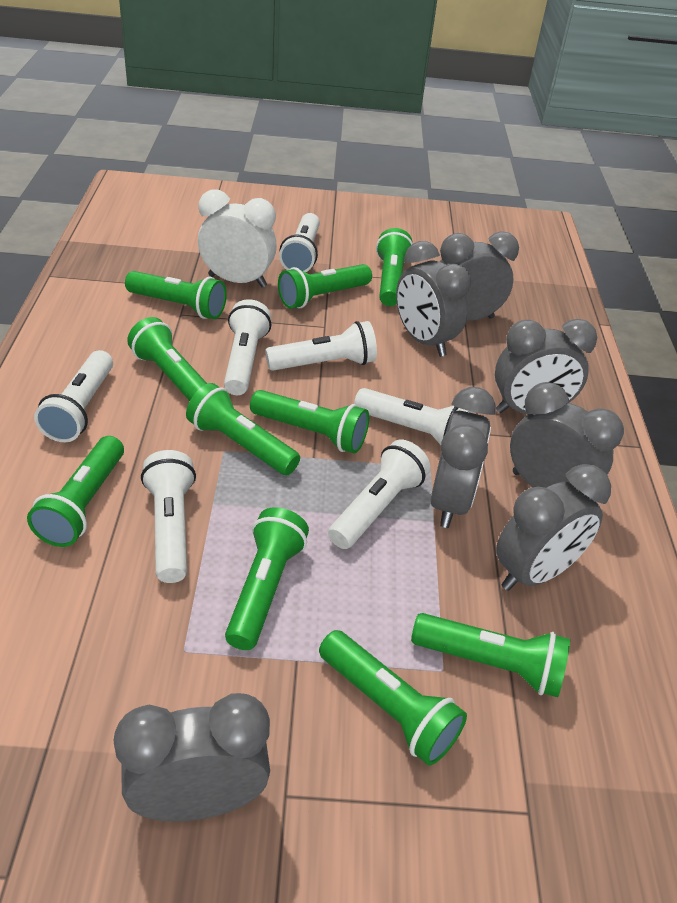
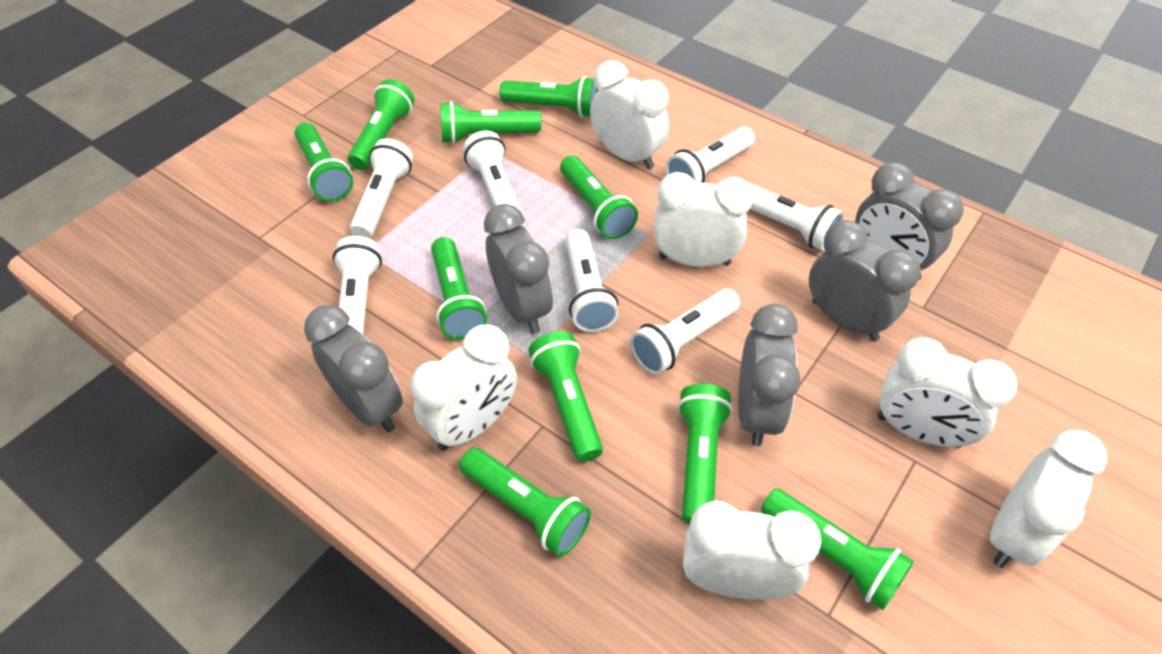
grey clock: 7 -> 5
white clock: 1 -> 6

